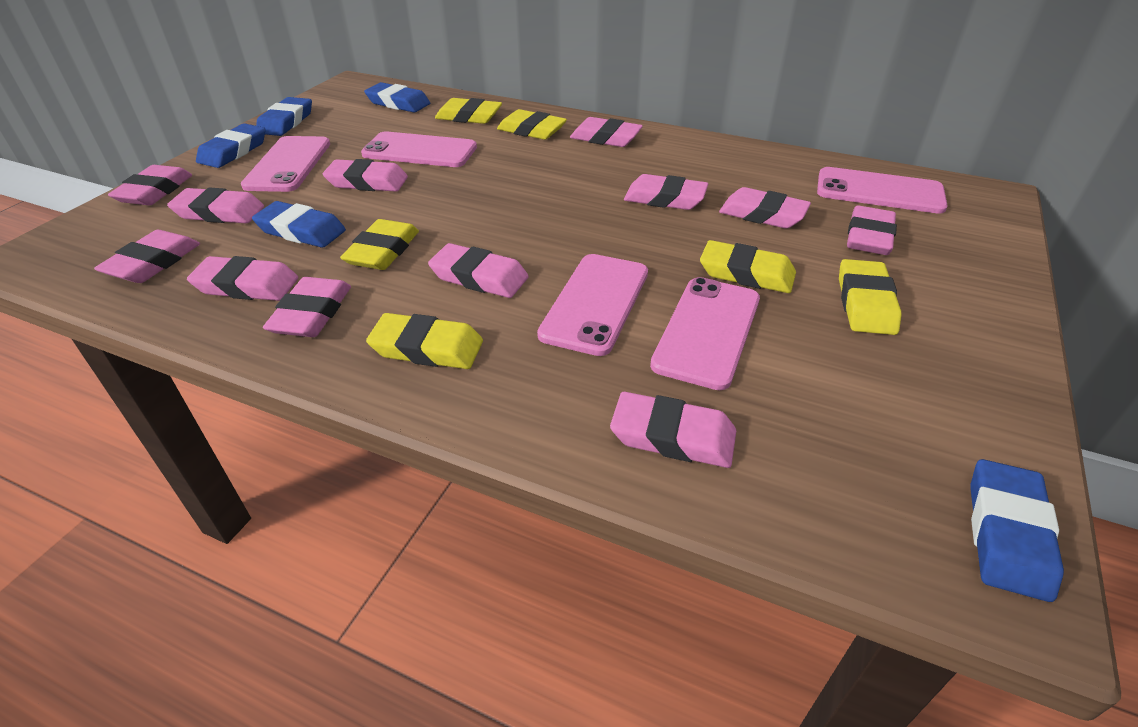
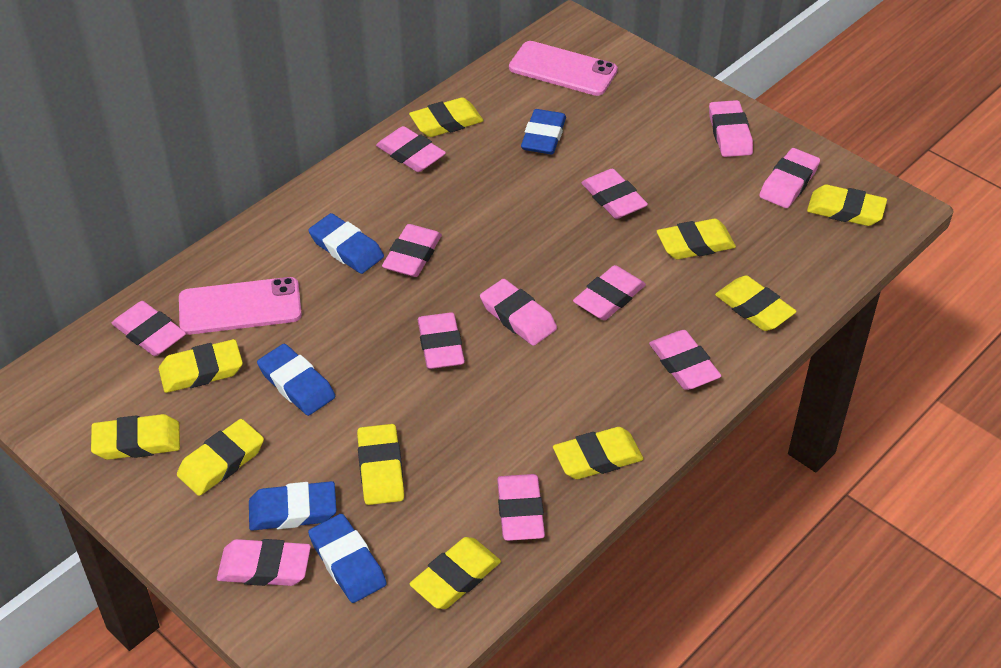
pink phone: 5 -> 2
yellow eraser: 6 -> 10

